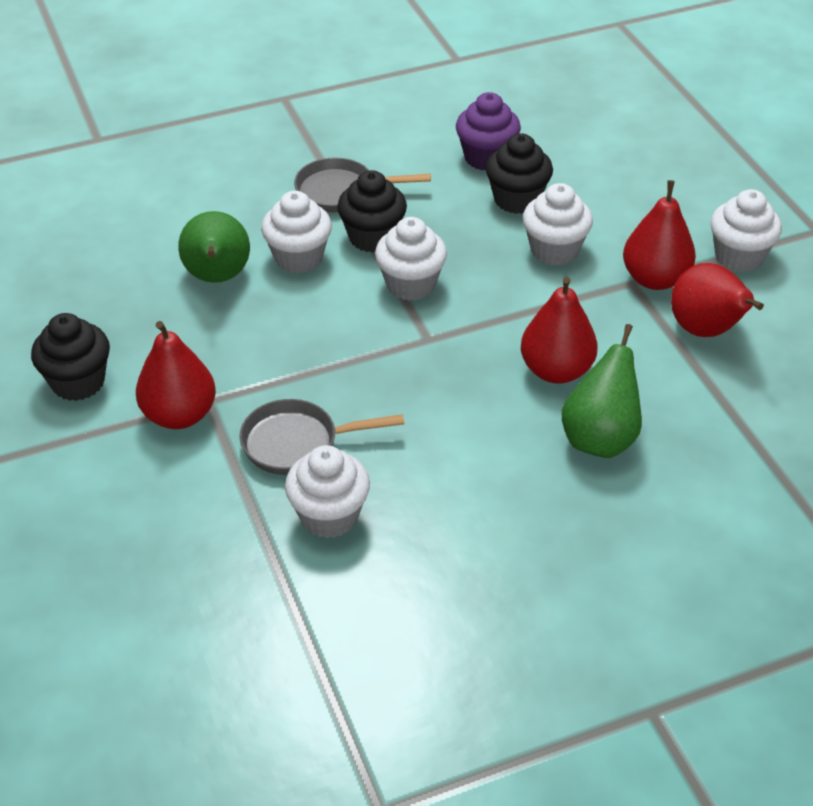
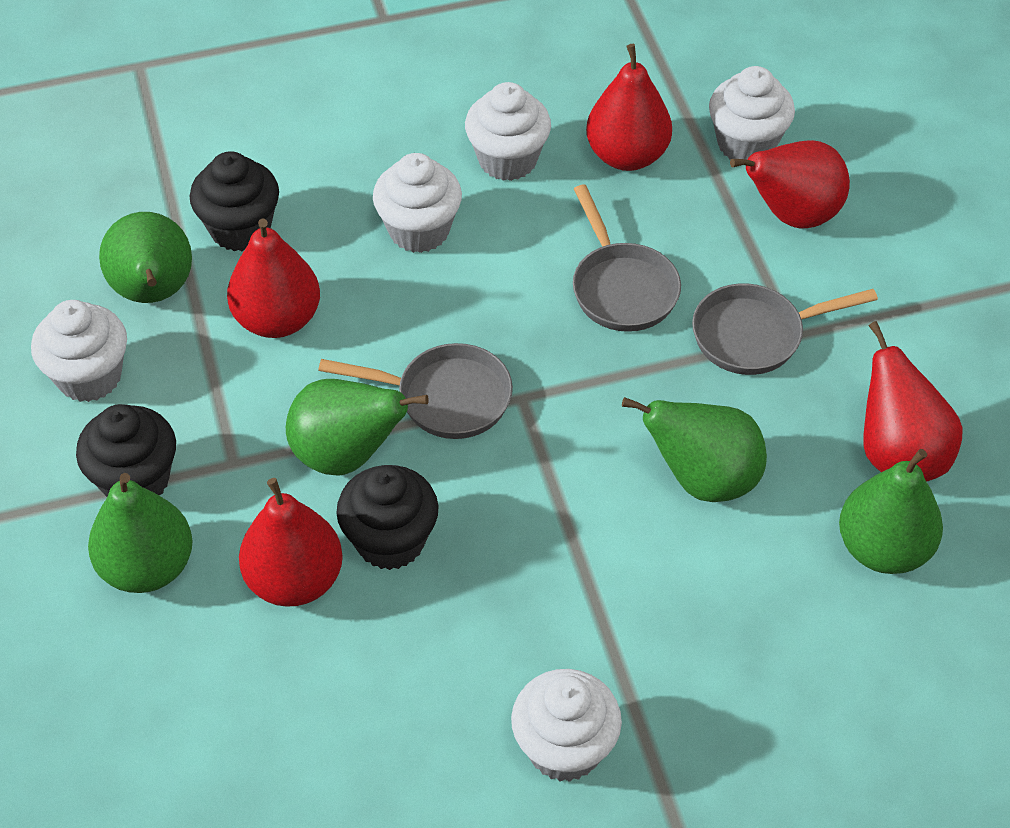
green pear: 2 -> 5
grey pan: 2 -> 3
purple cupcake: 1 -> 0
red pear: 4 -> 5

